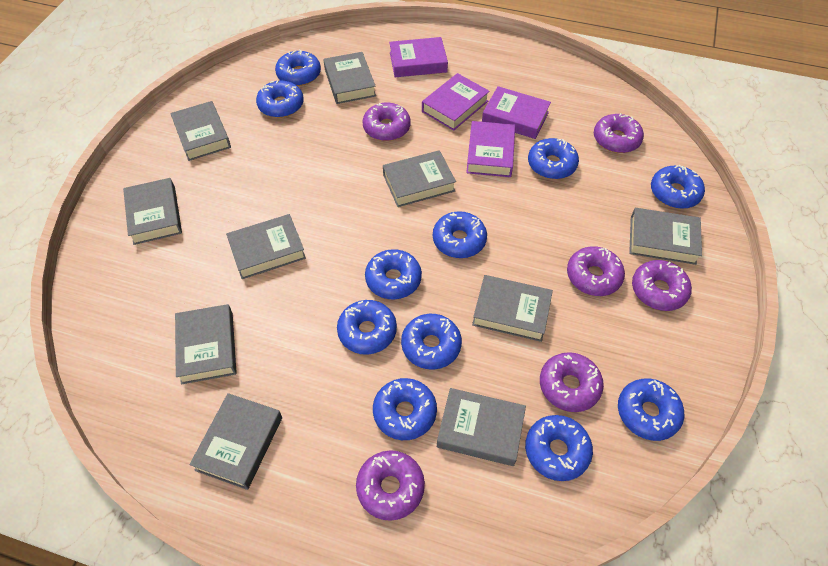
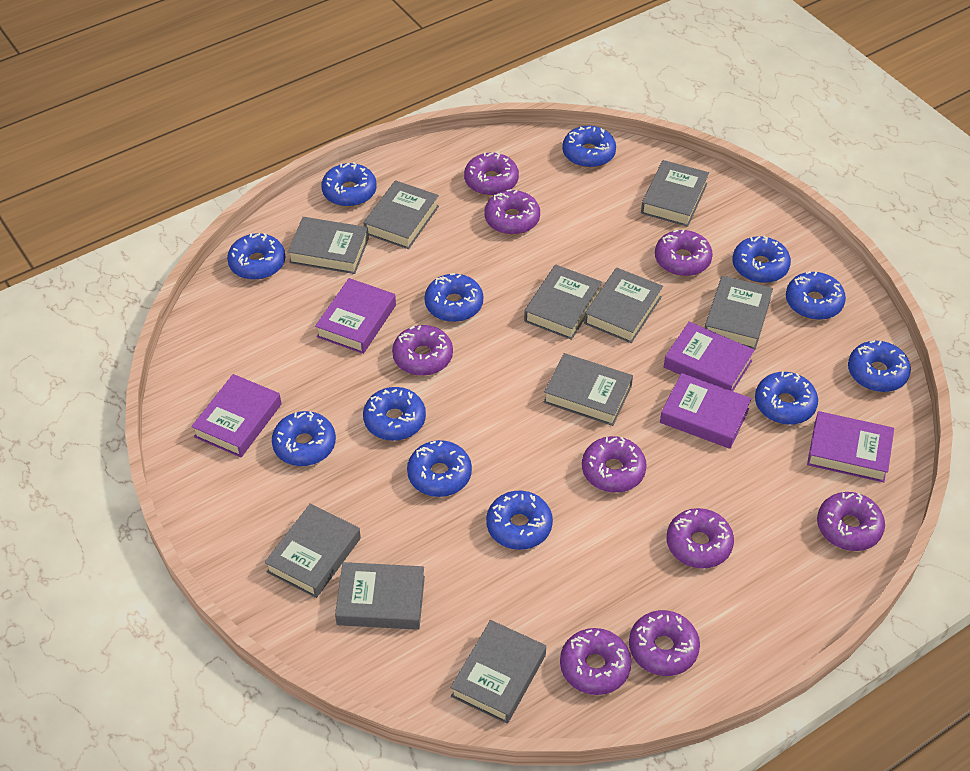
blue donut: 11 -> 12
purple book: 4 -> 5
purple donut: 6 -> 9

